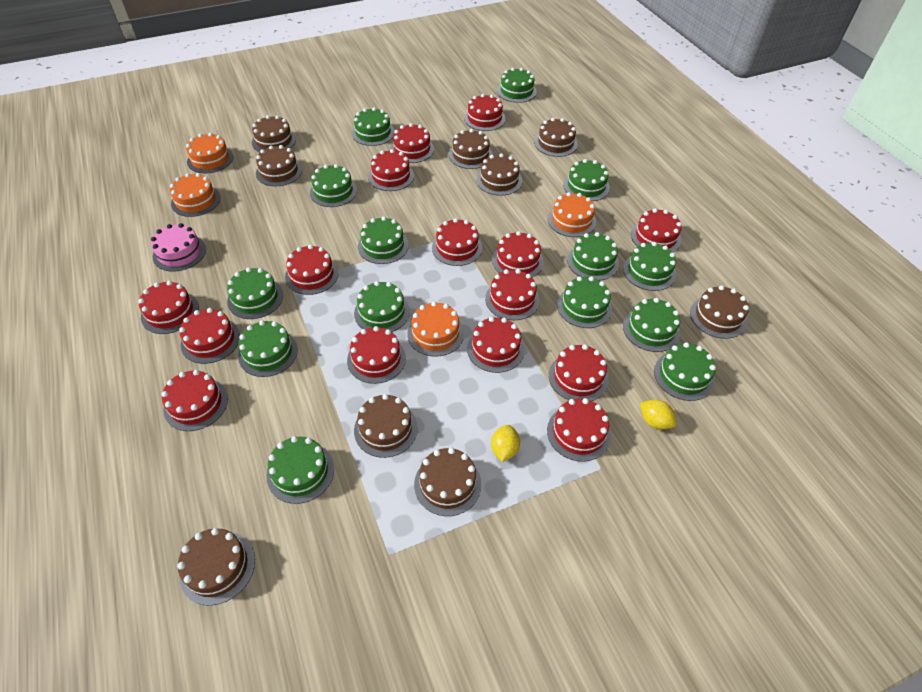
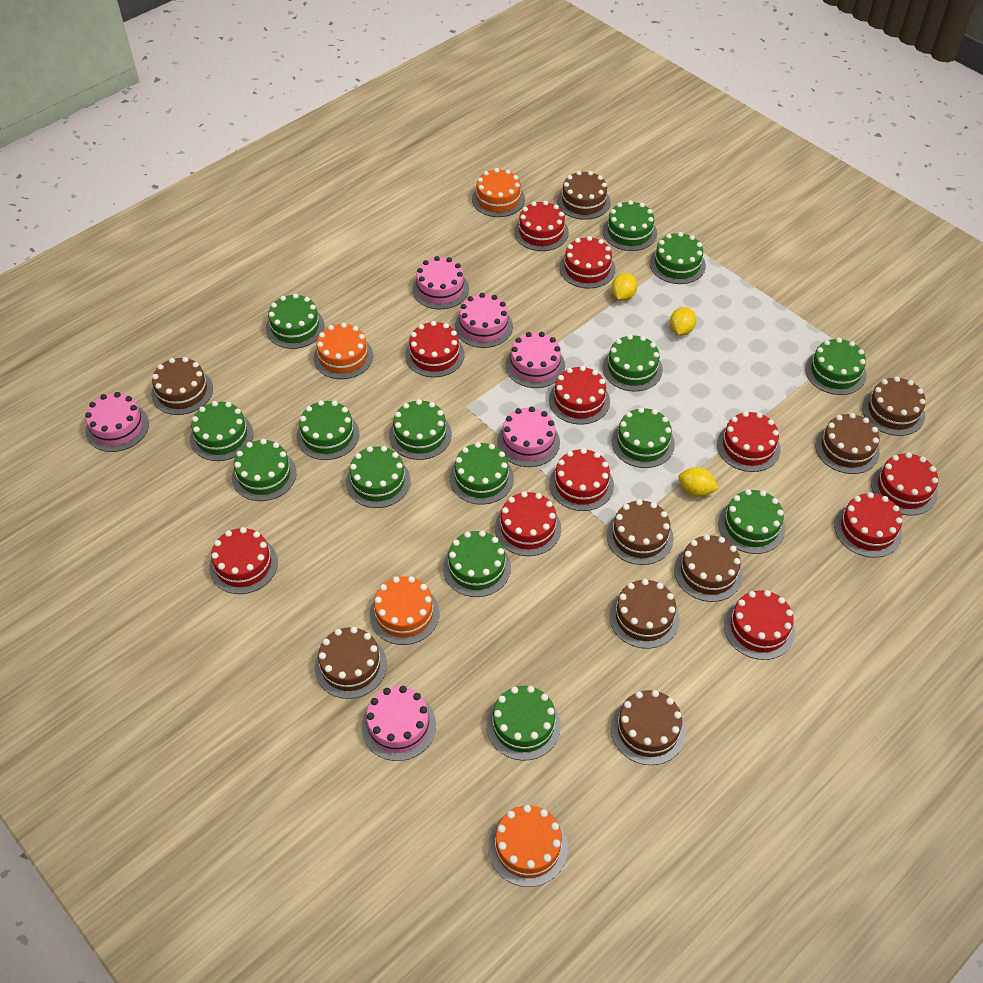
green cake: 14 -> 15
pink cake: 1 -> 6
red cake: 15 -> 11
yellow lemon: 2 -> 3

